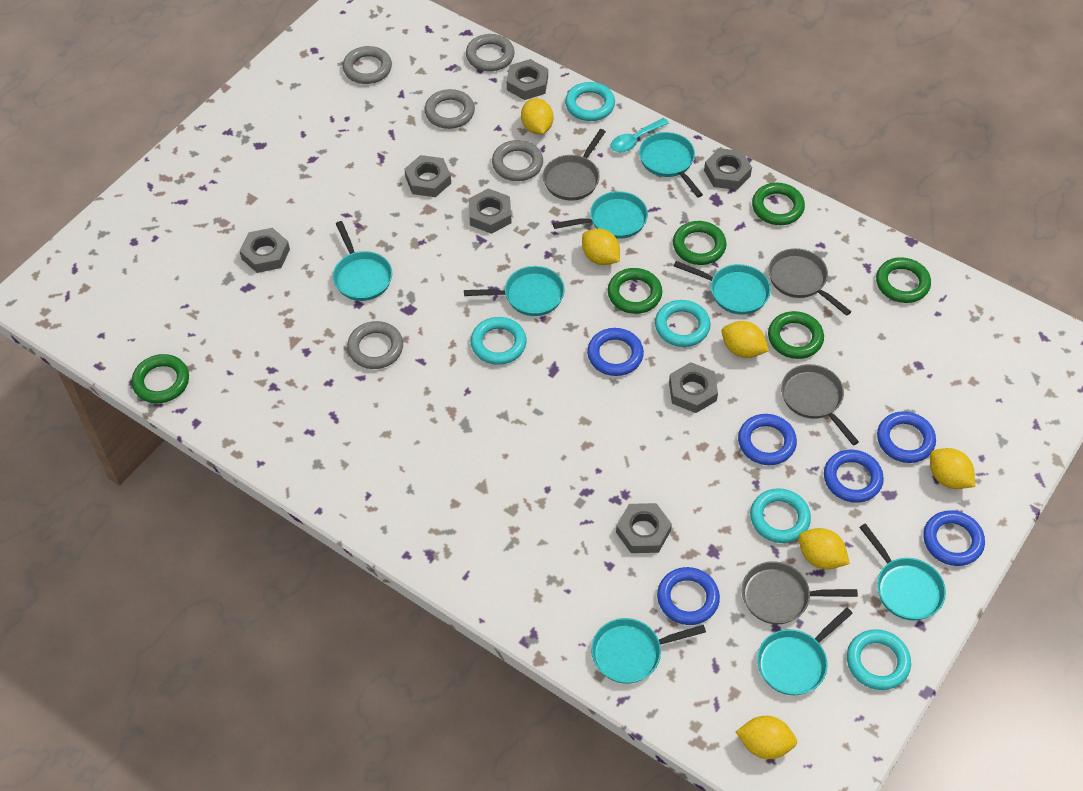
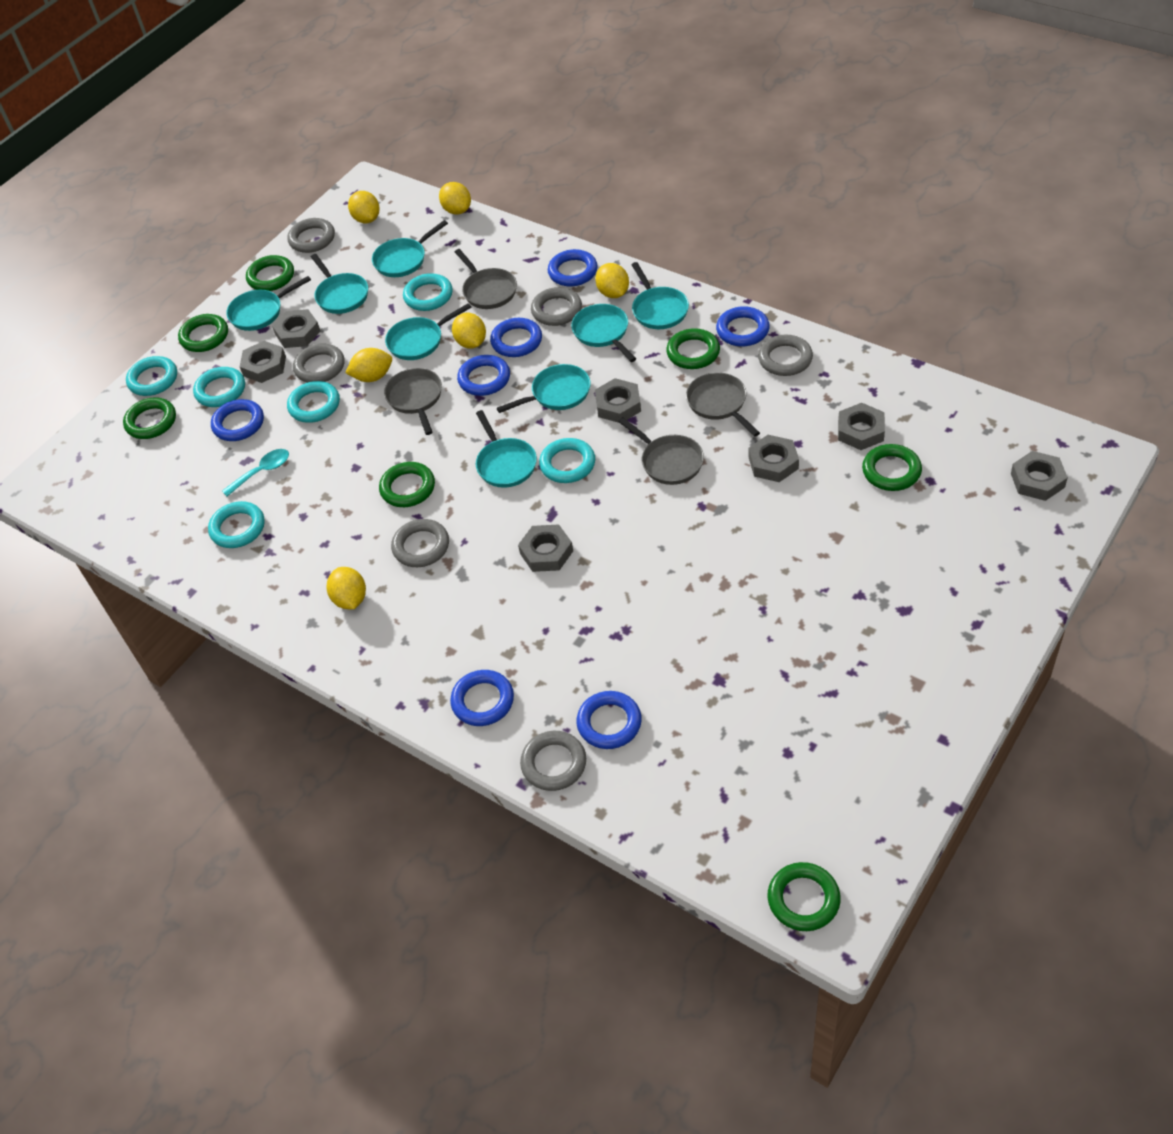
blue ring: 6 -> 7
green ring: 6 -> 7
grey ring: 5 -> 6
turquoise ring: 5 -> 6

